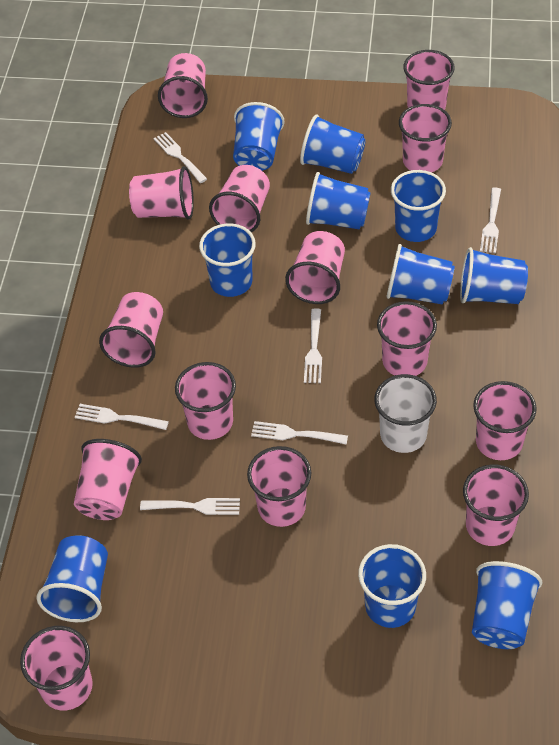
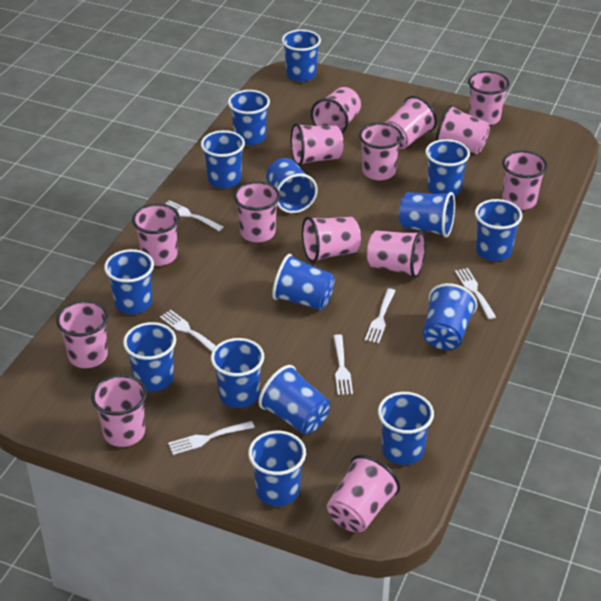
blue cup: 10 -> 15
white cup: 1 -> 0

